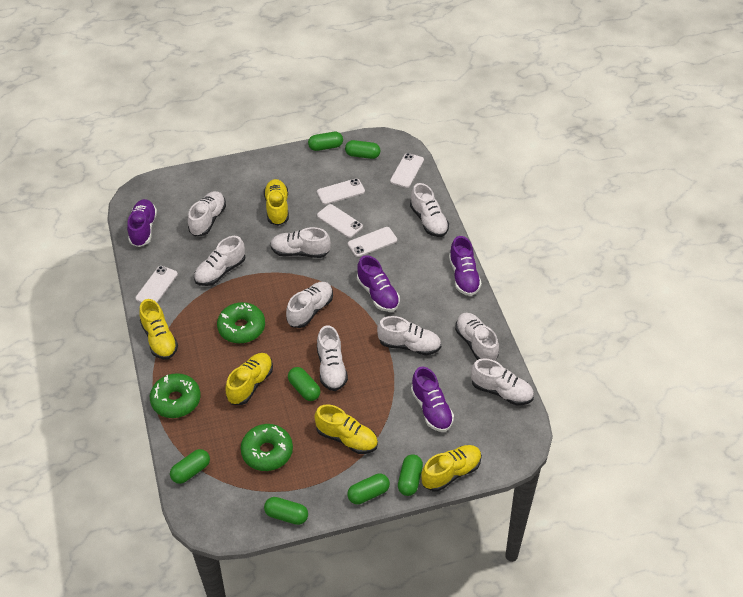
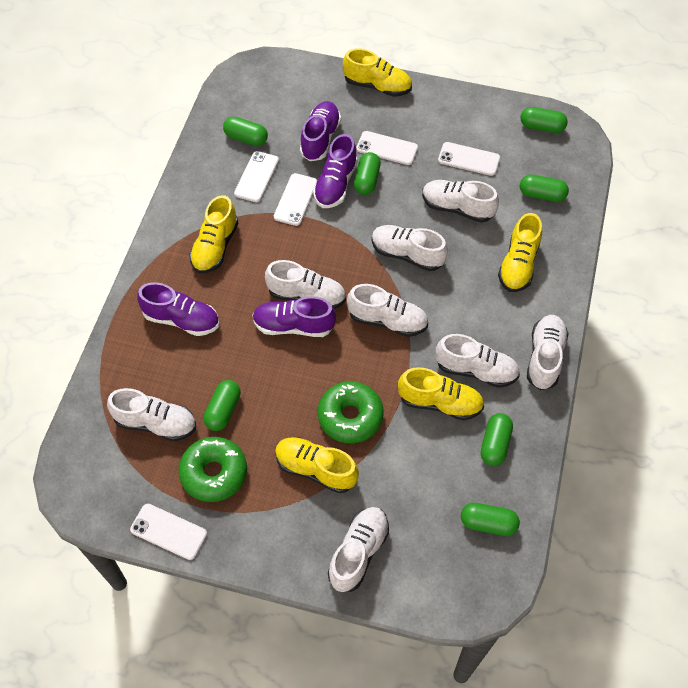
green donut: 3 -> 2
white shoe: 9 -> 8

